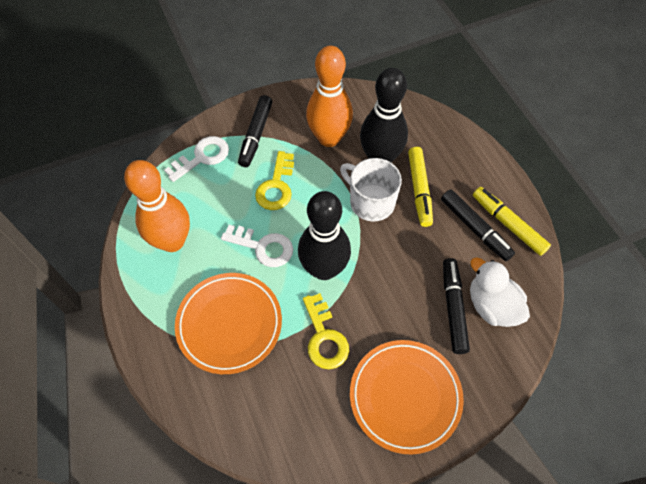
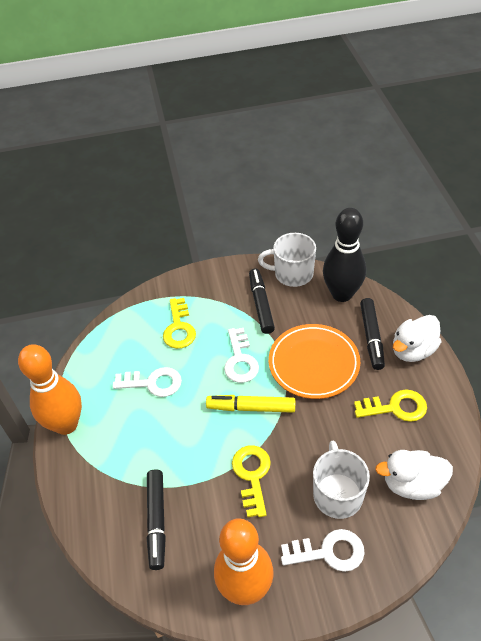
black bowling pin: 2 -> 1
orange plate: 2 -> 1
white duck: 1 -> 2
white key: 2 -> 3
white mug: 1 -> 2
yellow key: 2 -> 3
yellow marker: 2 -> 1

